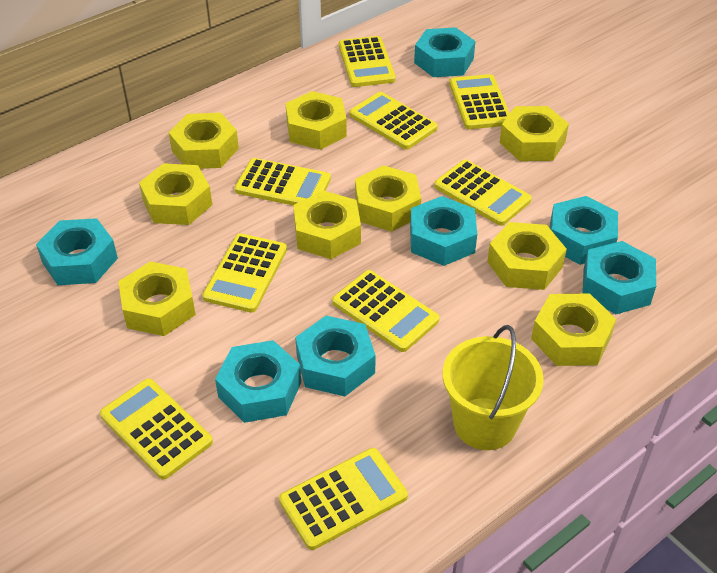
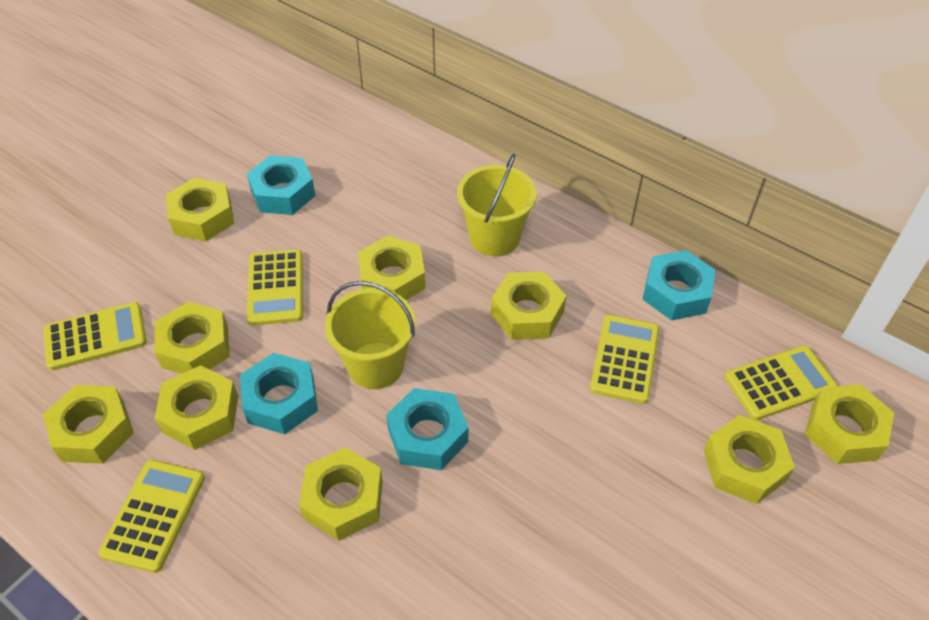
turquoise nut: 7 -> 4
yellow bucket: 1 -> 2
yellow calculator: 9 -> 5

